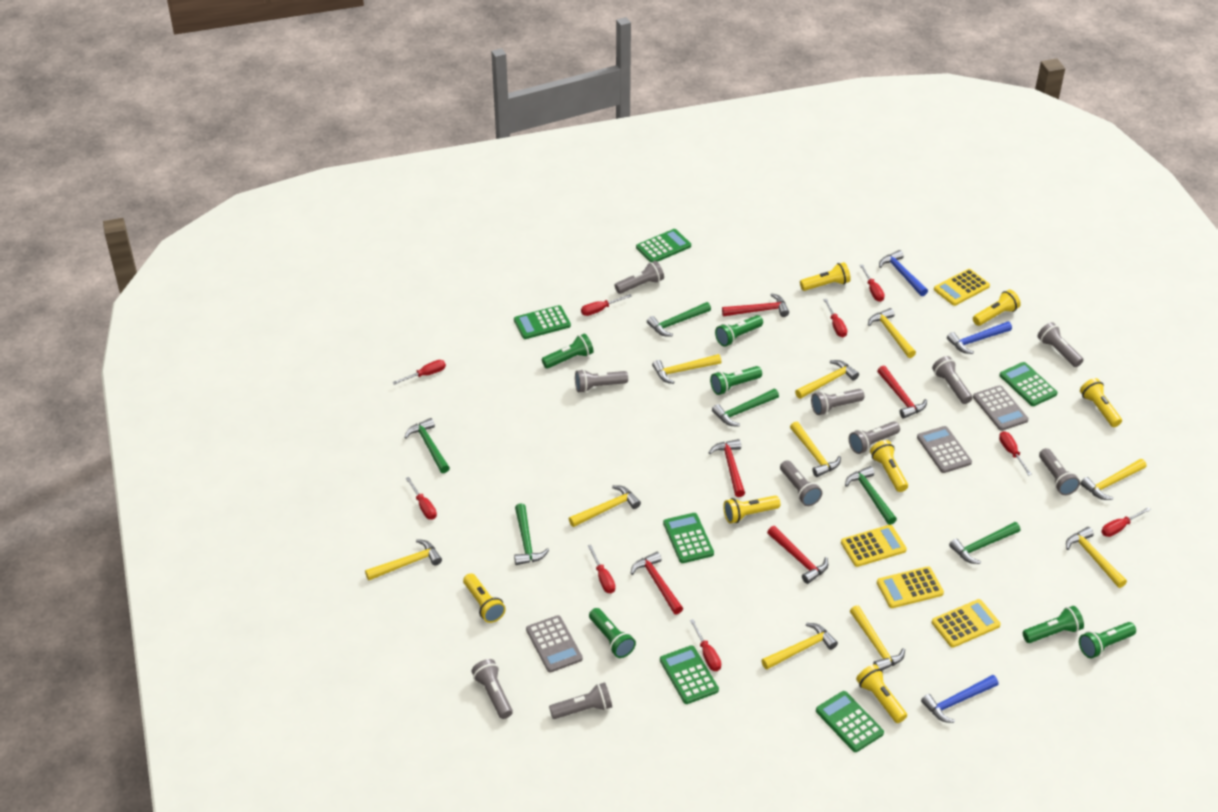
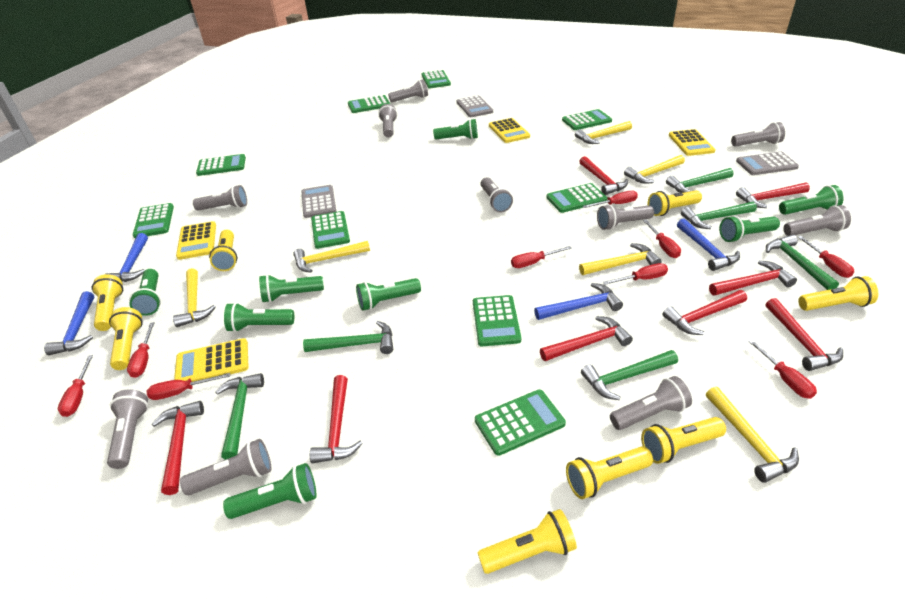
blue hammer: 3 -> 4
green calculator: 6 -> 9
green flashlight: 6 -> 8
red hammer: 5 -> 8
yellow flashlight: 7 -> 8
yellow hammer: 10 -> 6

